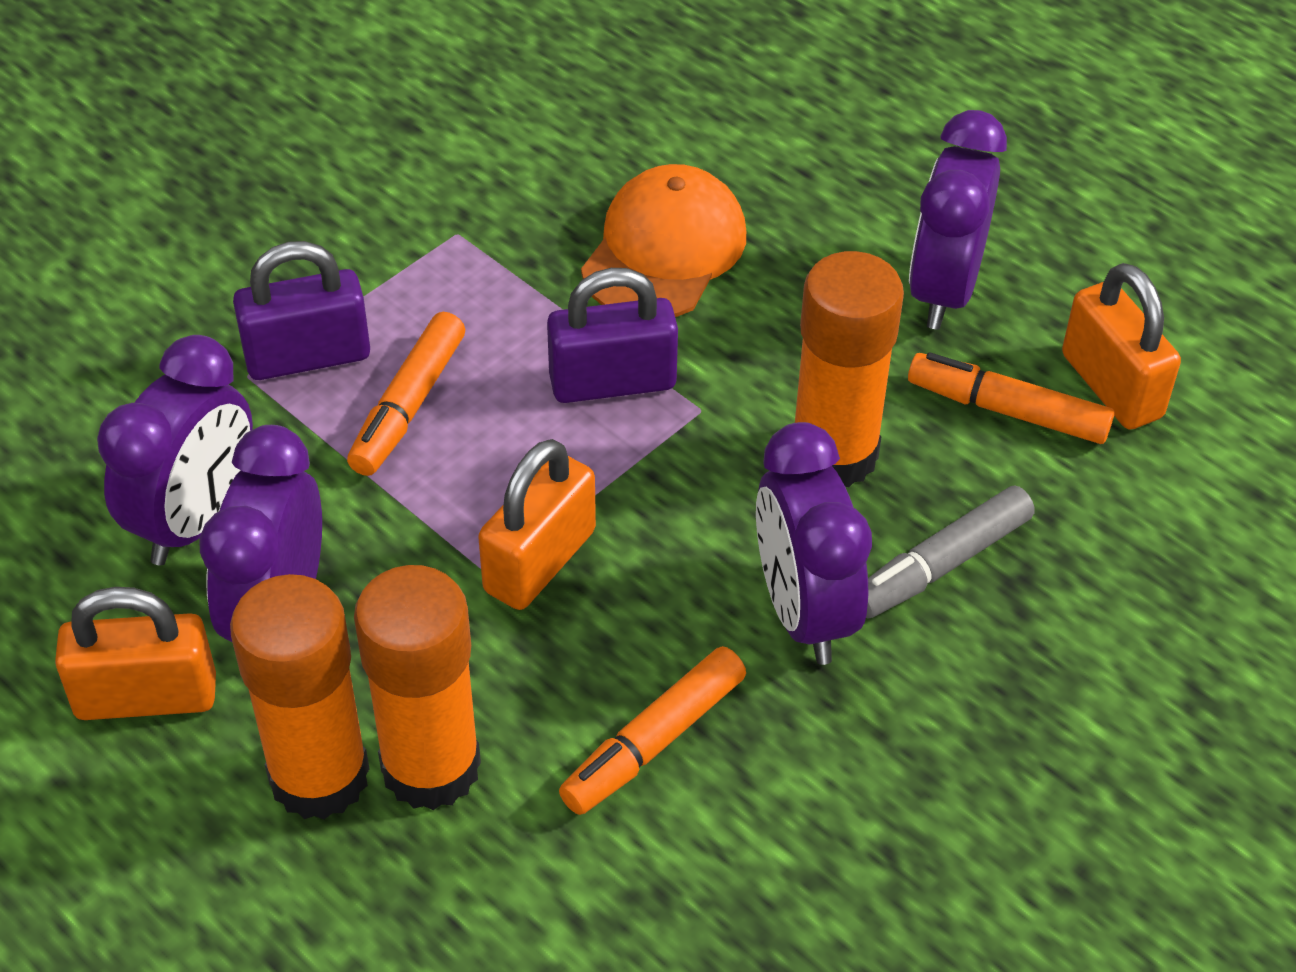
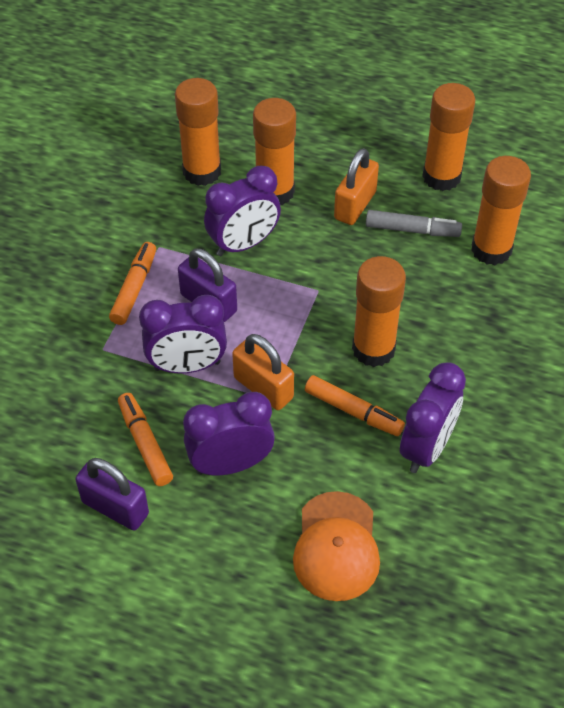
orange glue stick: 3 -> 5
orange padlock: 3 -> 2

